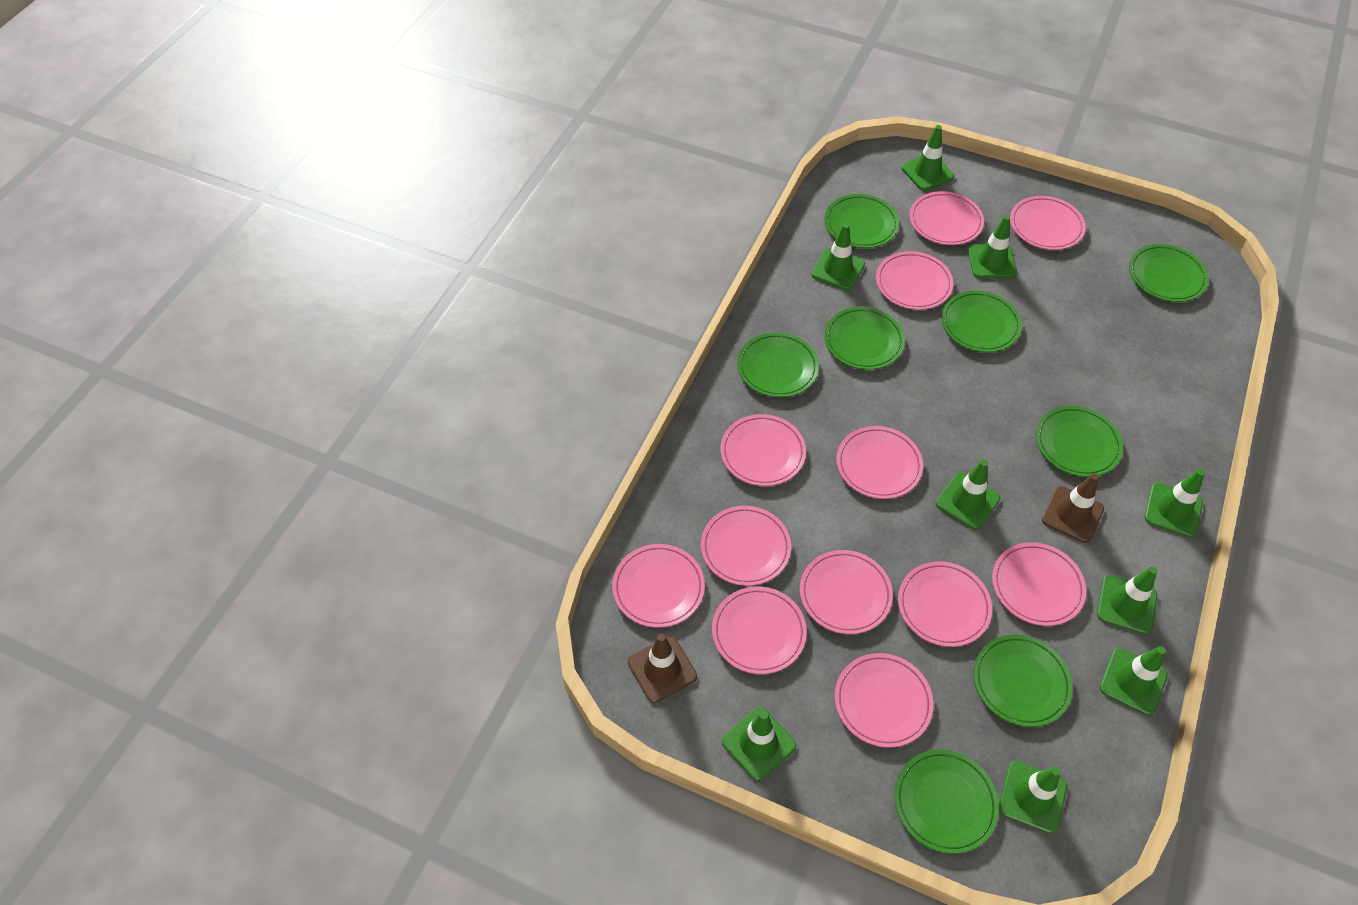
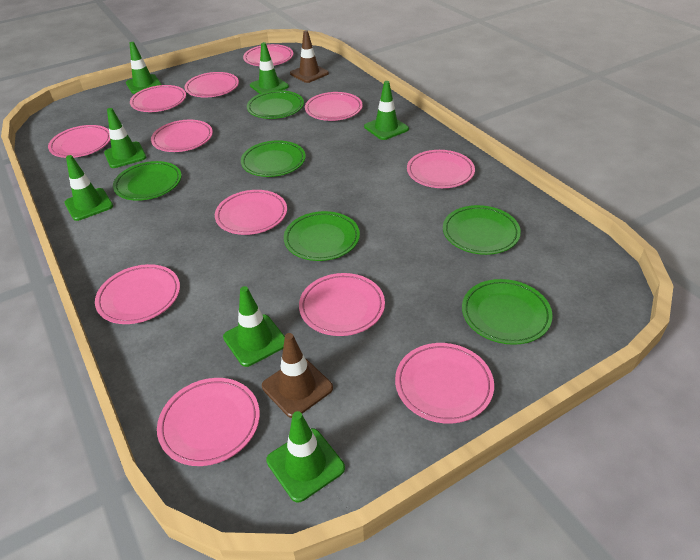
green plate: 8 -> 6
green traffic cone: 9 -> 7

